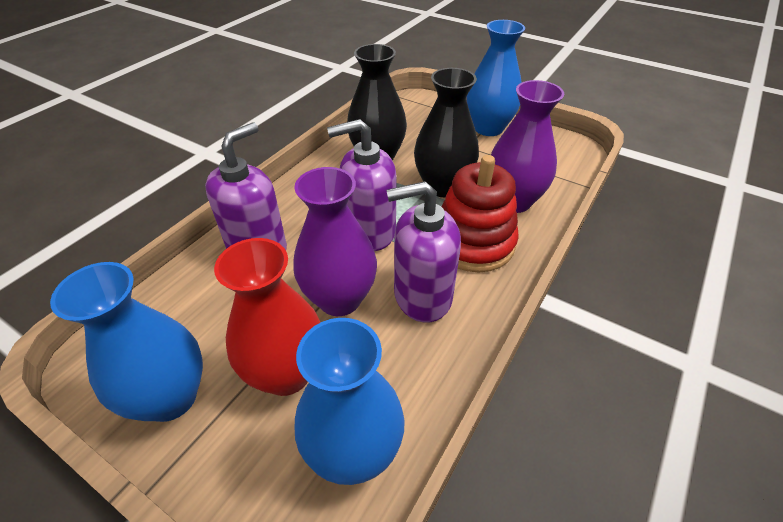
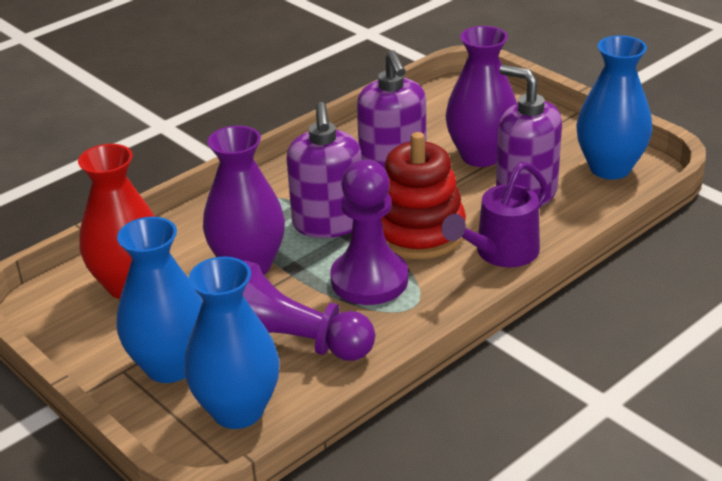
black vase: 2 -> 0
purple pawn: 0 -> 2
purple watering can: 0 -> 1

